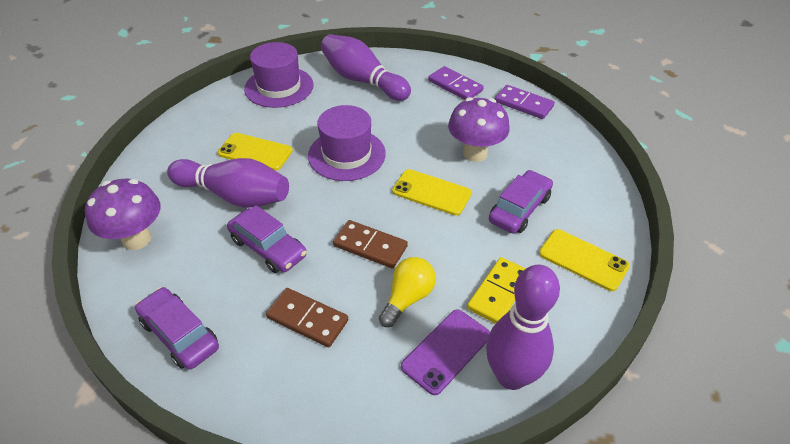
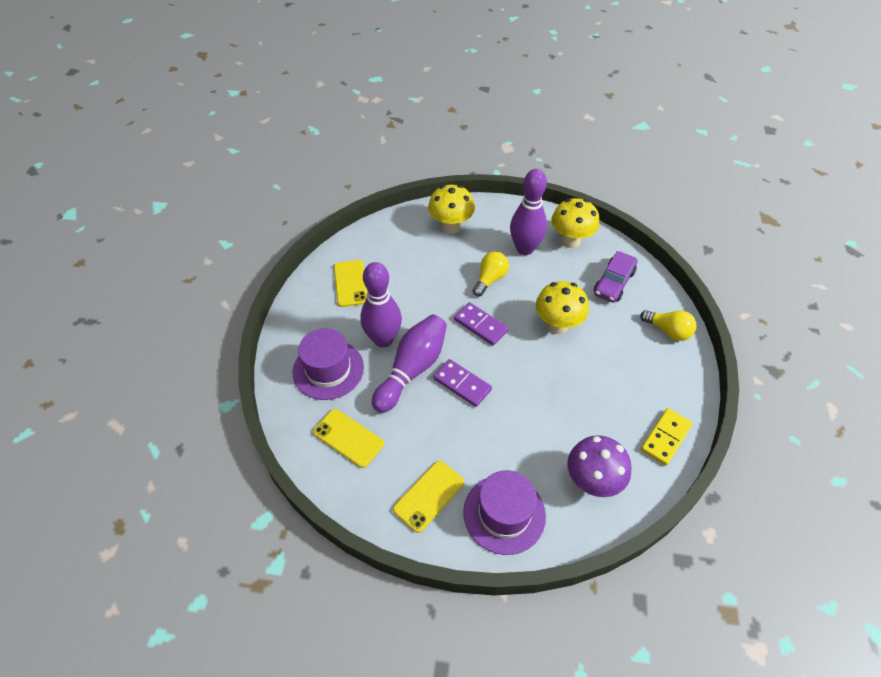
brown domino: 2 -> 0
purple car: 3 -> 1
purple mushroom: 2 -> 1
purple phone: 1 -> 0
yellow light bulb: 1 -> 2
yellow mushroom: 0 -> 3

